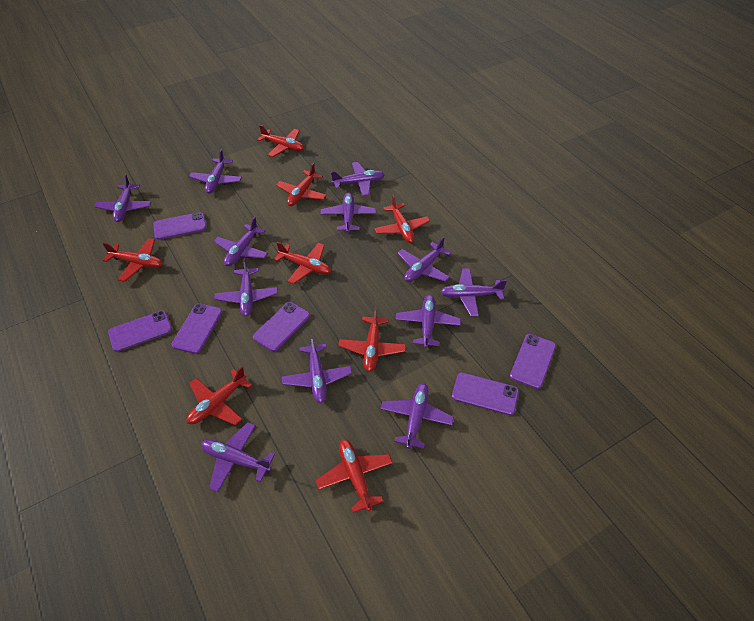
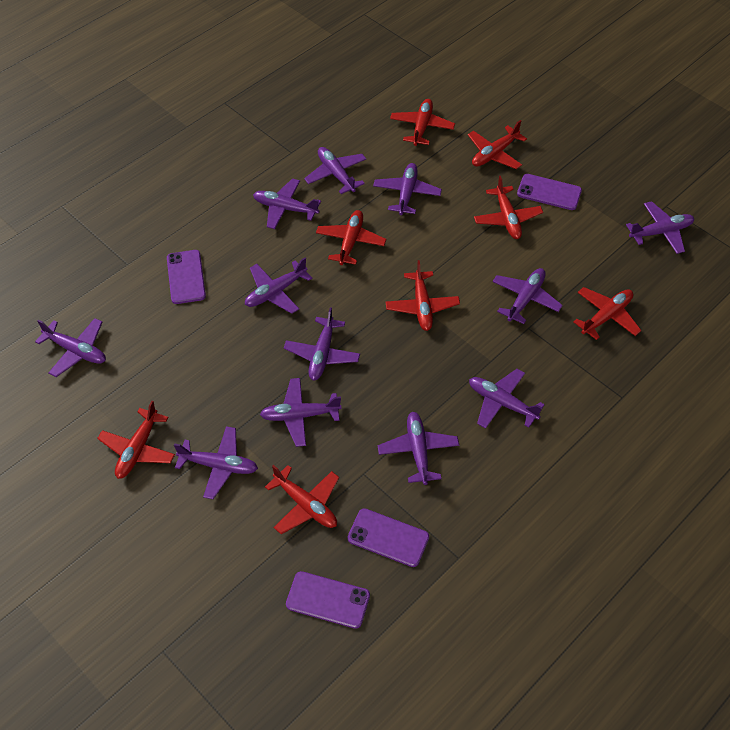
purple phone: 6 -> 4

